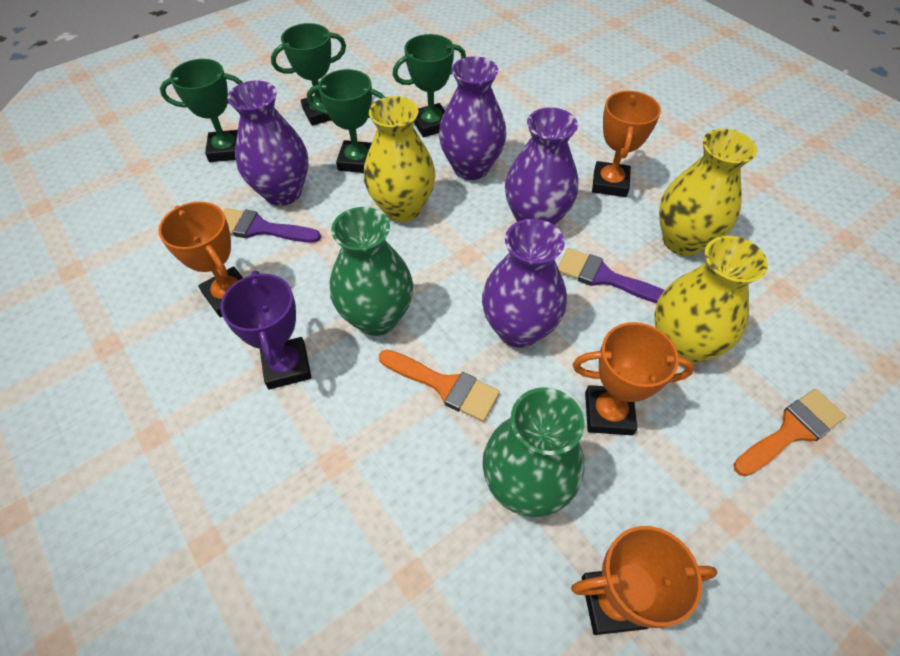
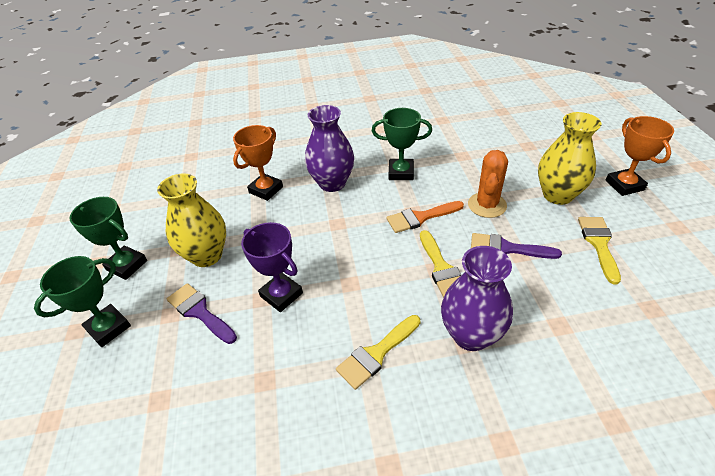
green trophy: 4 -> 3
green vase: 2 -> 0
orange brush: 2 -> 1
orange cactus: 0 -> 1
orange trophy: 4 -> 2
purple vase: 4 -> 2
yellow brush: 0 -> 3
yellow vase: 3 -> 2

